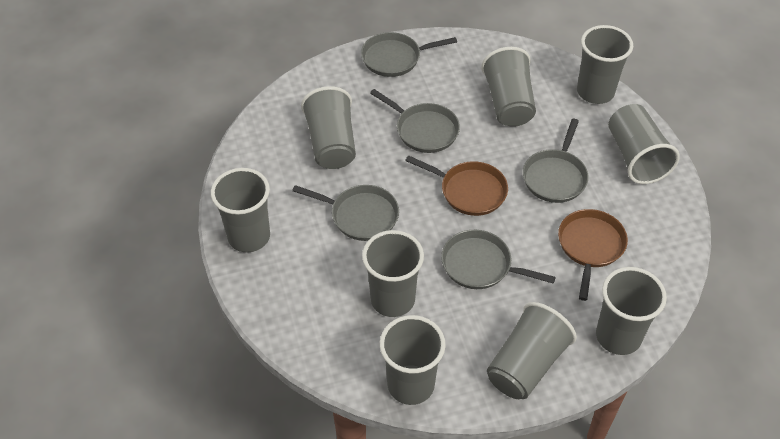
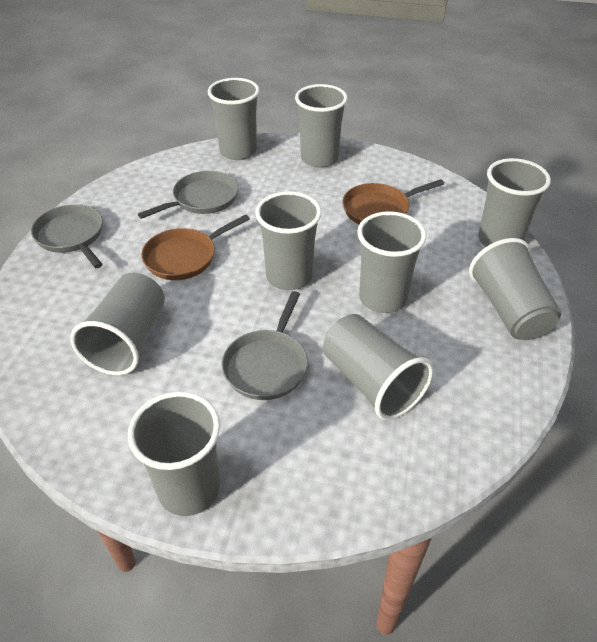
grey pan: 5 -> 3

